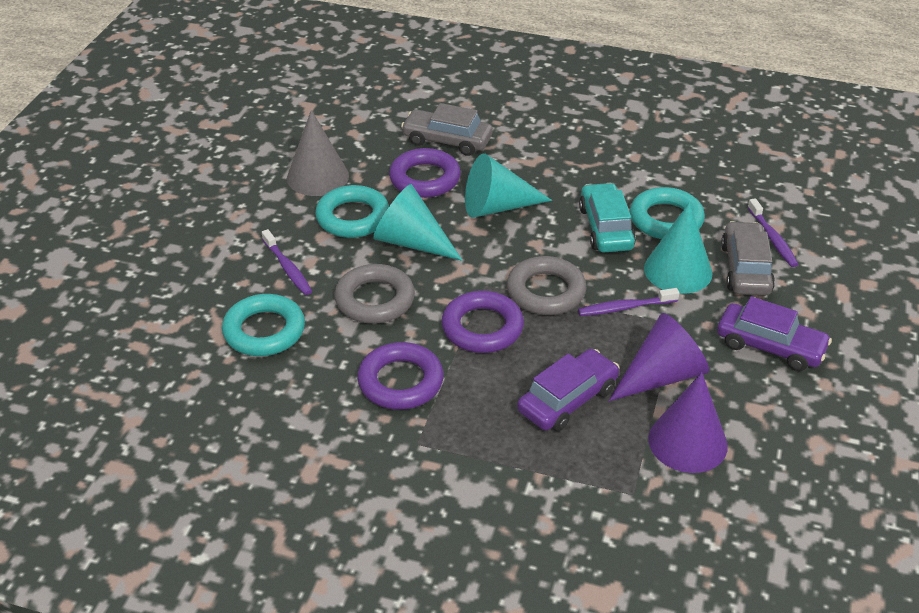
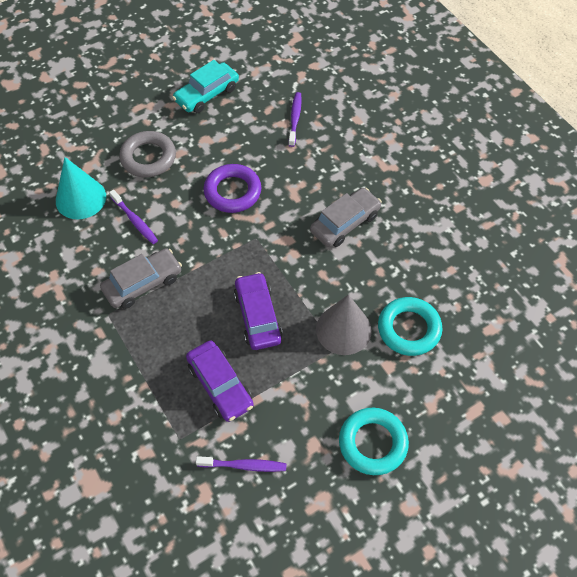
grey ring: 2 -> 1
purple cone: 2 -> 0
purple ring: 3 -> 1
turquoise cone: 3 -> 1
turquoise ring: 3 -> 2

